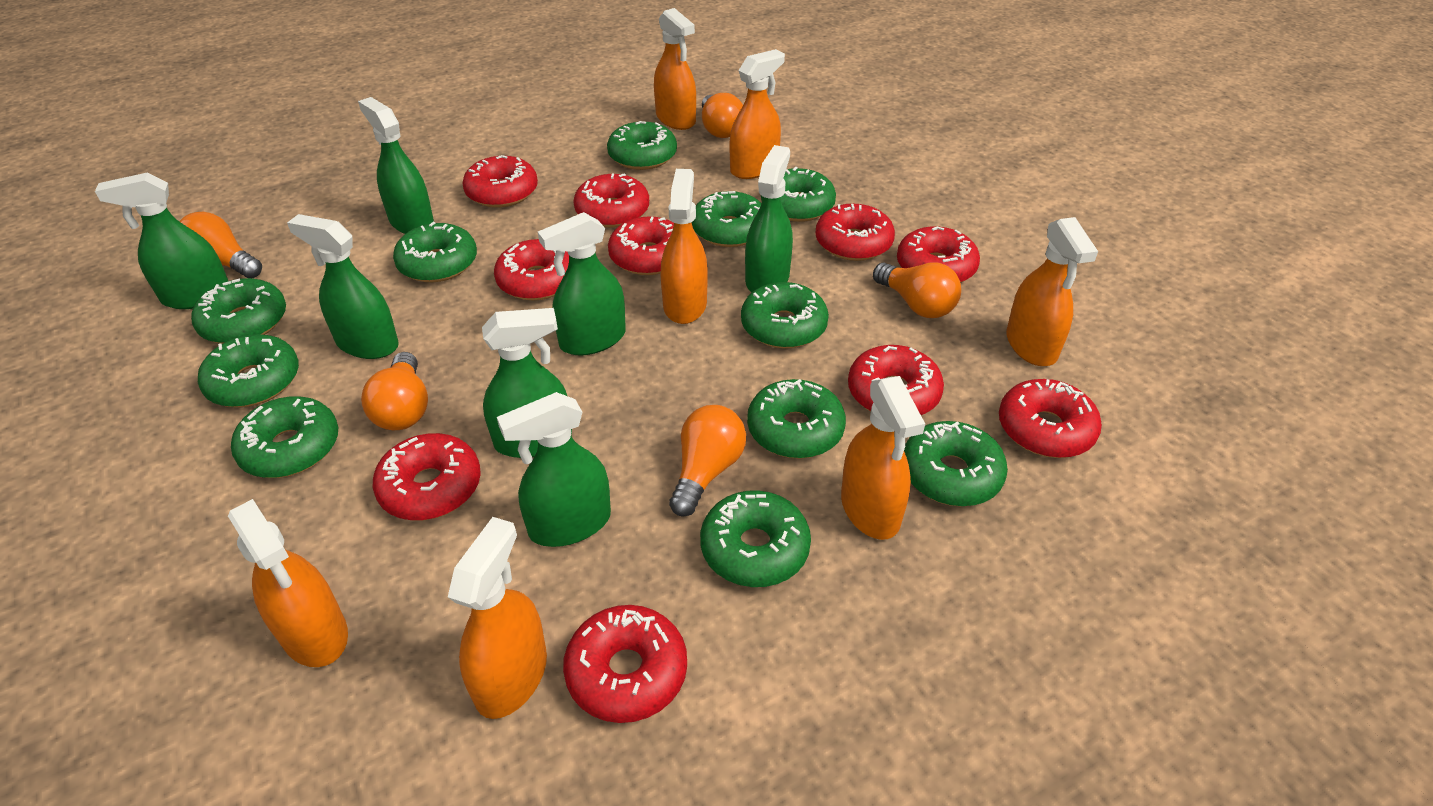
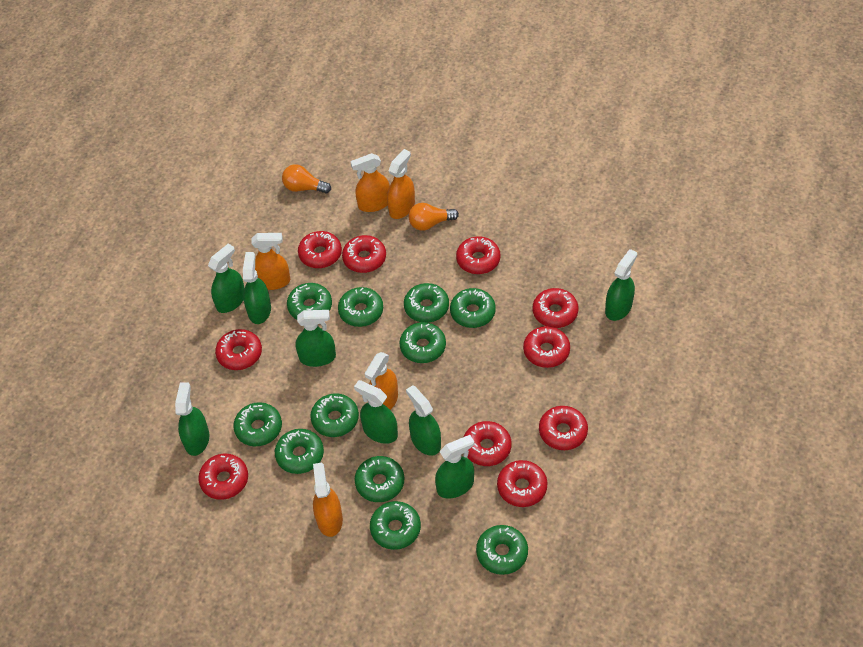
green spray bottle: 7 -> 8
orange light bulb: 5 -> 2
orange spray bottle: 7 -> 5

